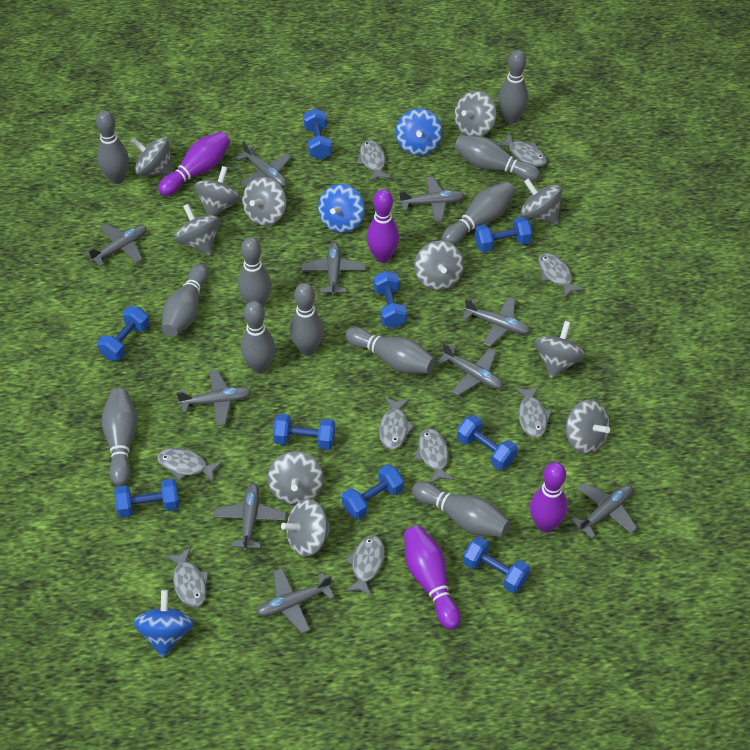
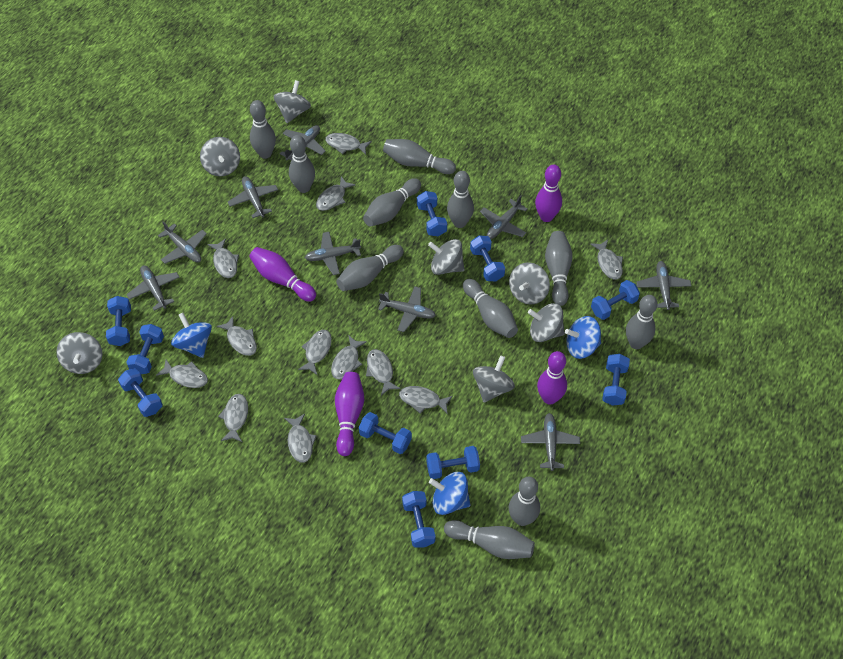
blue dumbbell: 9 -> 10
grey fish: 9 -> 12
grey plane: 10 -> 9
grey spinning top: 11 -> 7

